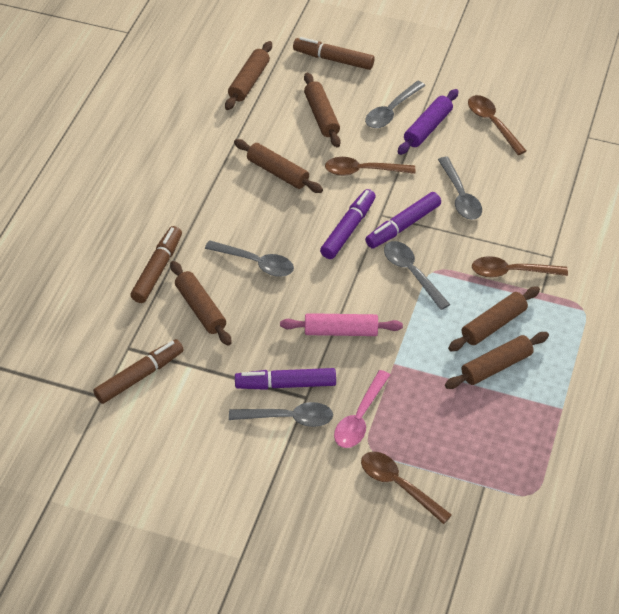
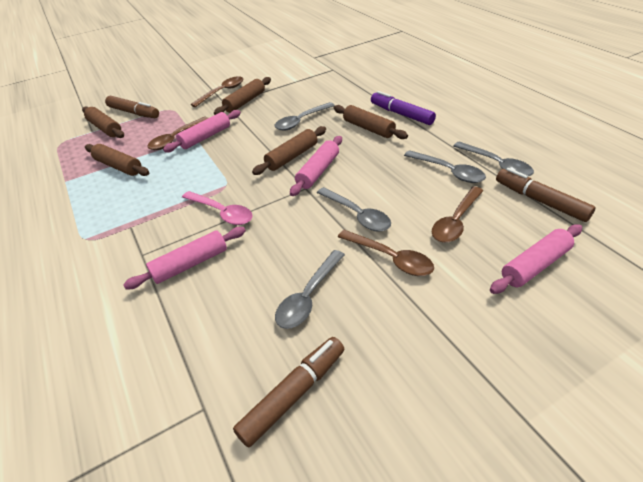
brown rolling pin: 6 -> 5
pink rolling pin: 1 -> 4
purple marker: 3 -> 1
purple rolling pin: 1 -> 0

